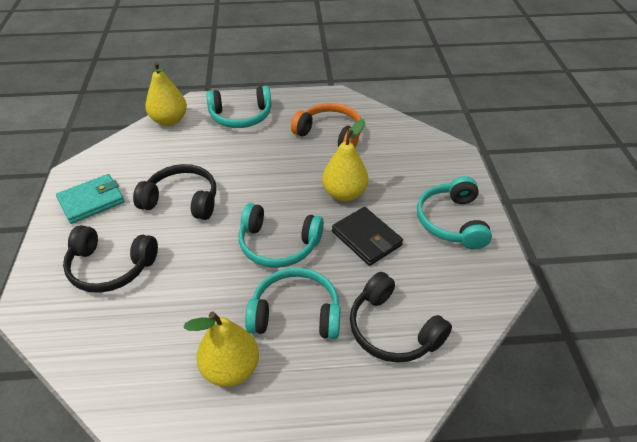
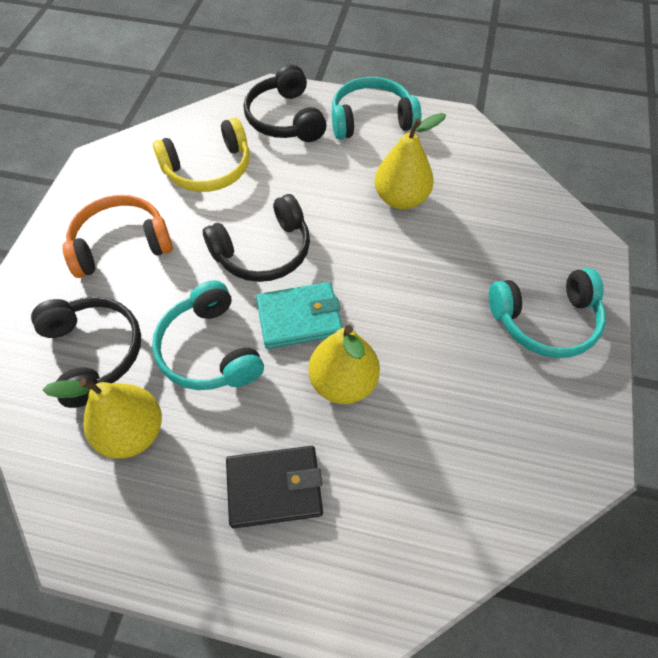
turquoise headphones: 4 -> 3
yellow headphones: 0 -> 1

